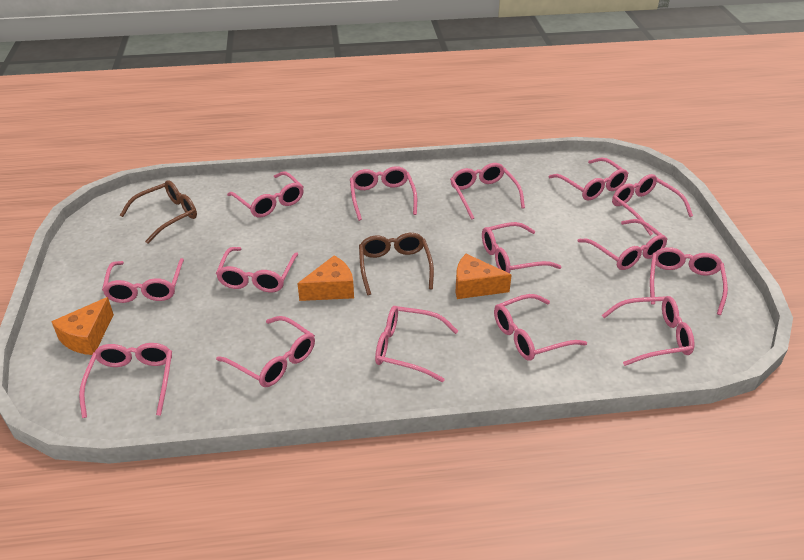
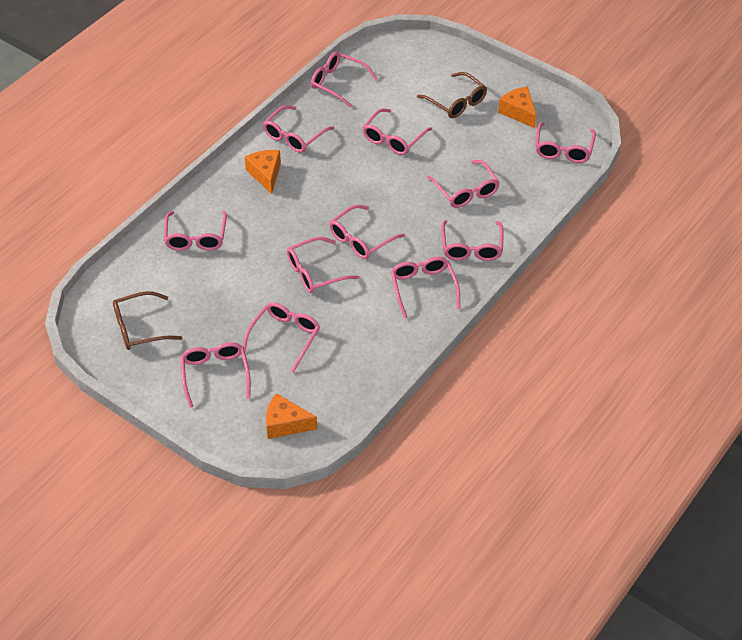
pink glasses: 15 -> 12

